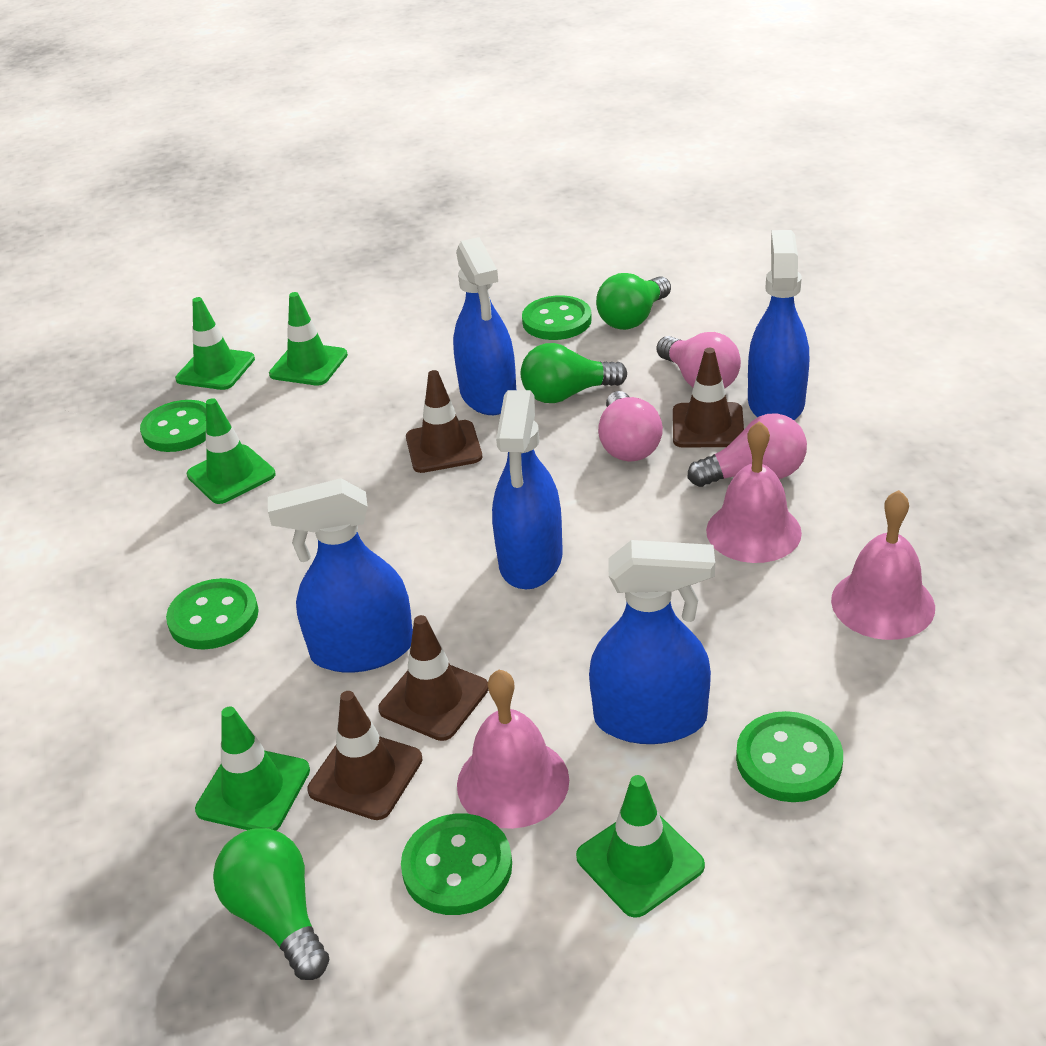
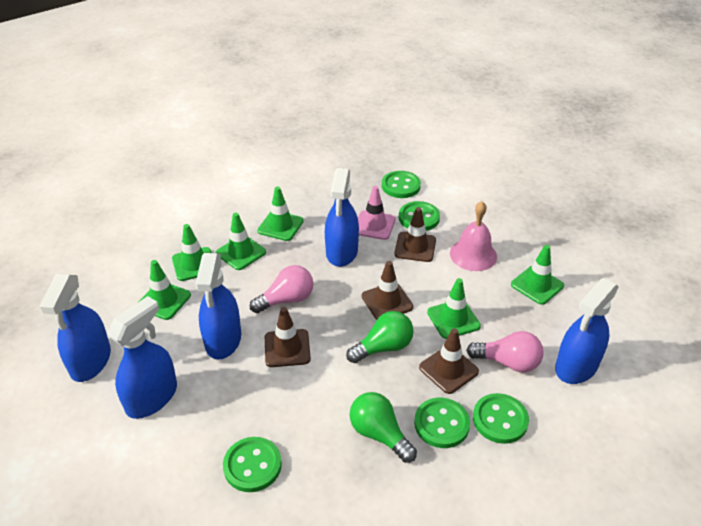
green light bulb: 3 -> 2
green traffic cone: 5 -> 6
pink bell: 3 -> 1
pink light bulb: 3 -> 2
pink traffic cone: 0 -> 1

